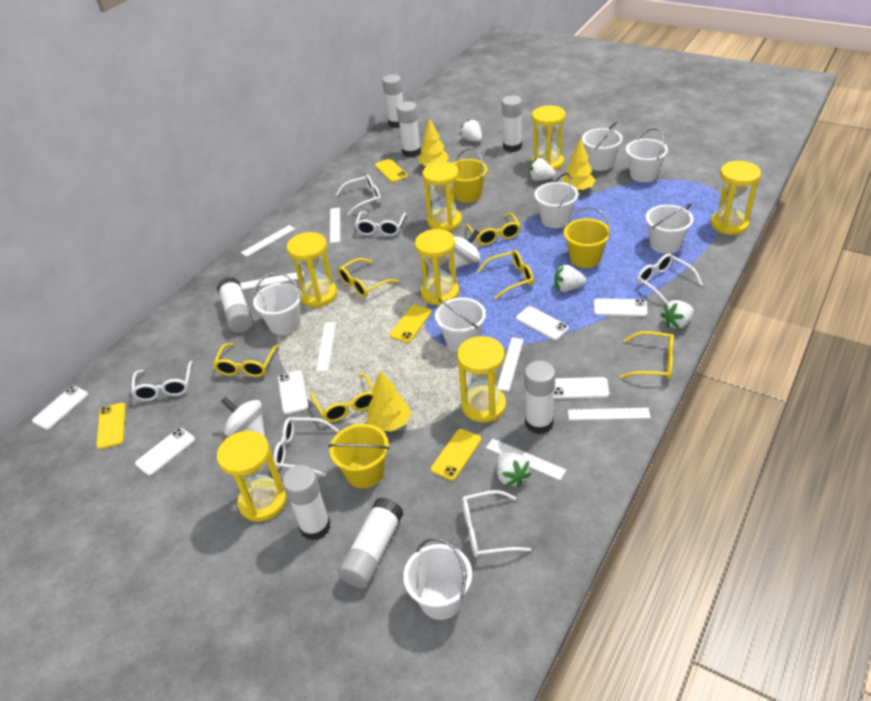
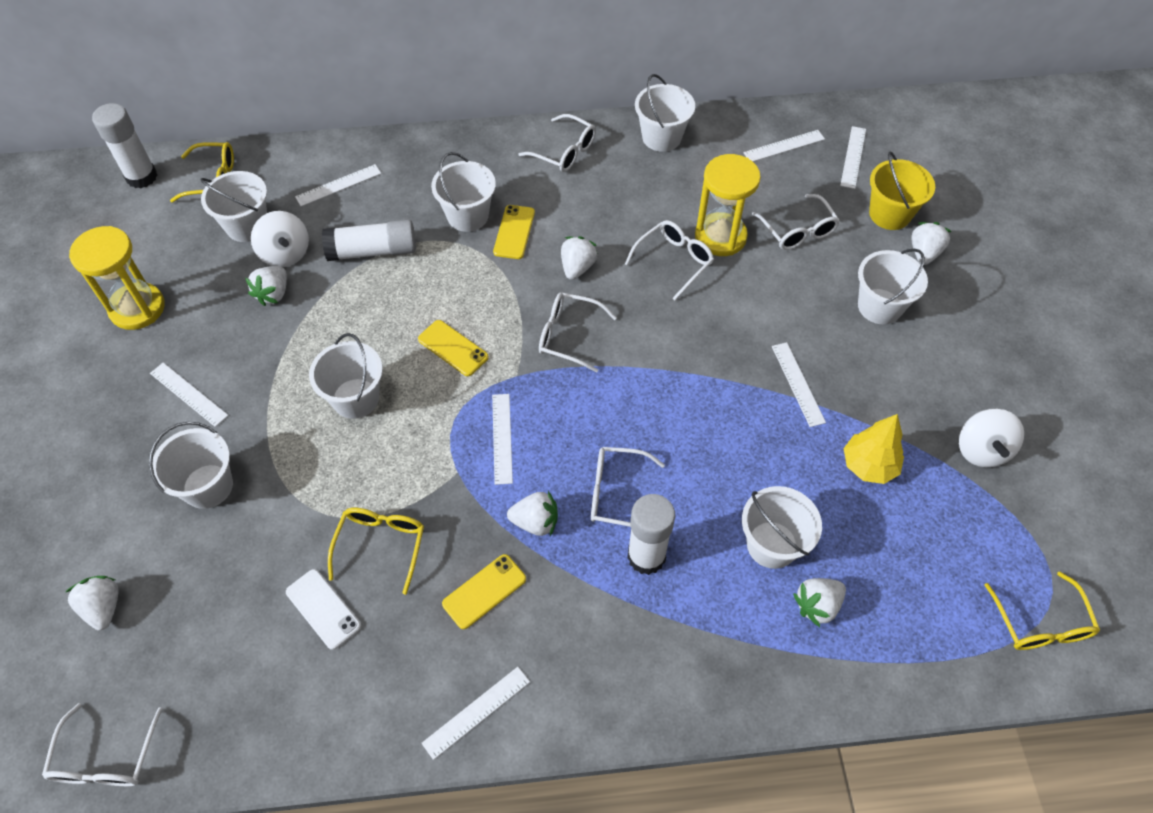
white glue stick: 7 -> 3
white phone: 6 -> 1
white strawberry: 5 -> 6
yellow bucket: 3 -> 1
yellow glasses: 6 -> 3
yellow hourglass: 7 -> 2
yellow phone: 4 -> 3
yellow tree: 3 -> 1

